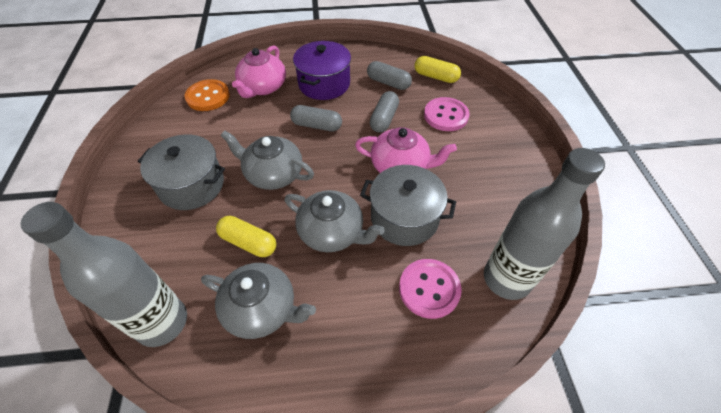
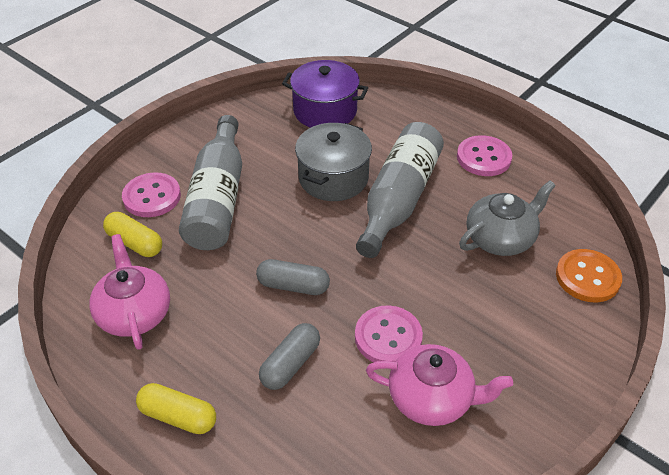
grey capsule: 3 -> 2
grey pot: 2 -> 1
grey teapot: 3 -> 1
pink button: 2 -> 3

